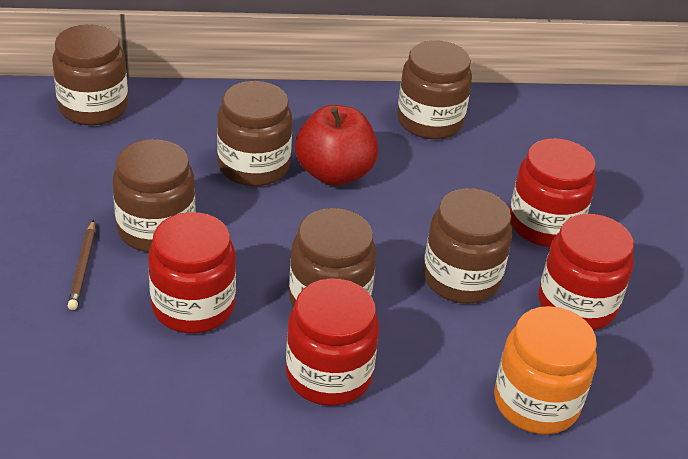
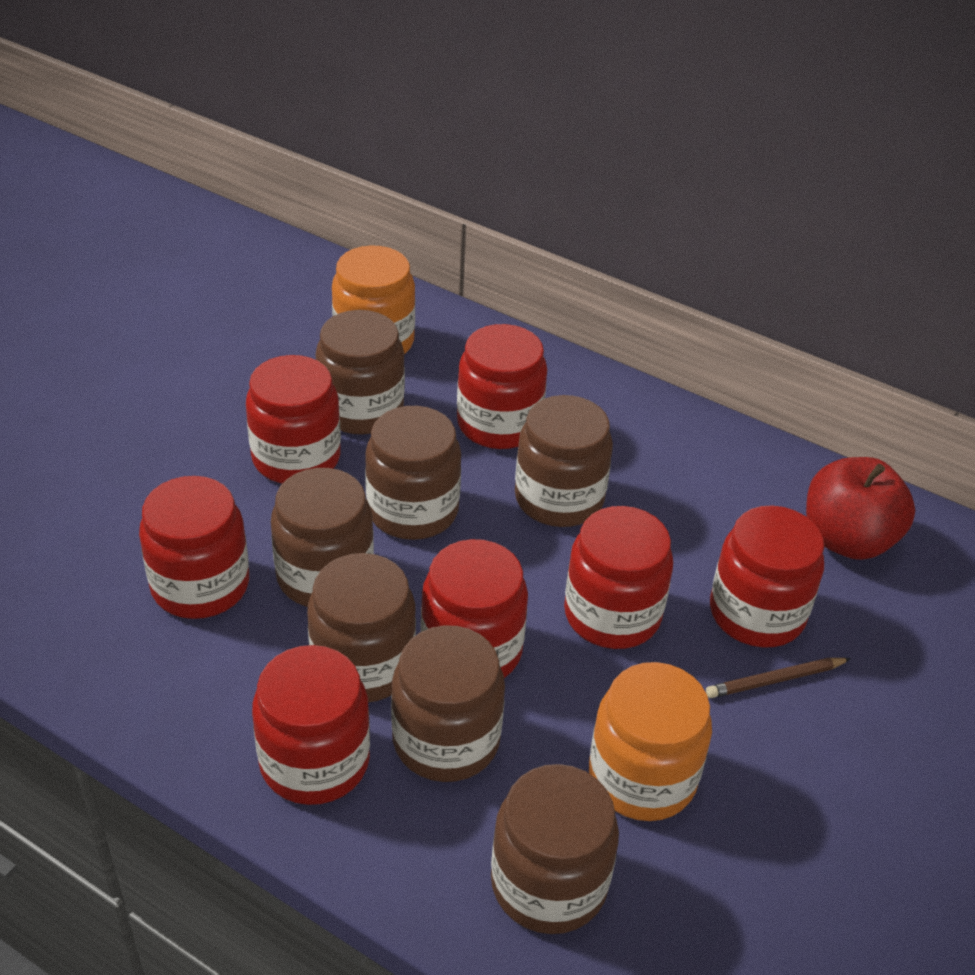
brown jar: 6 -> 7
orange jar: 1 -> 2
red jar: 4 -> 7

